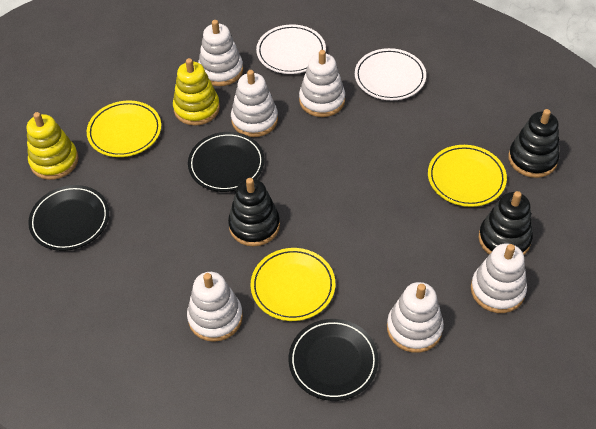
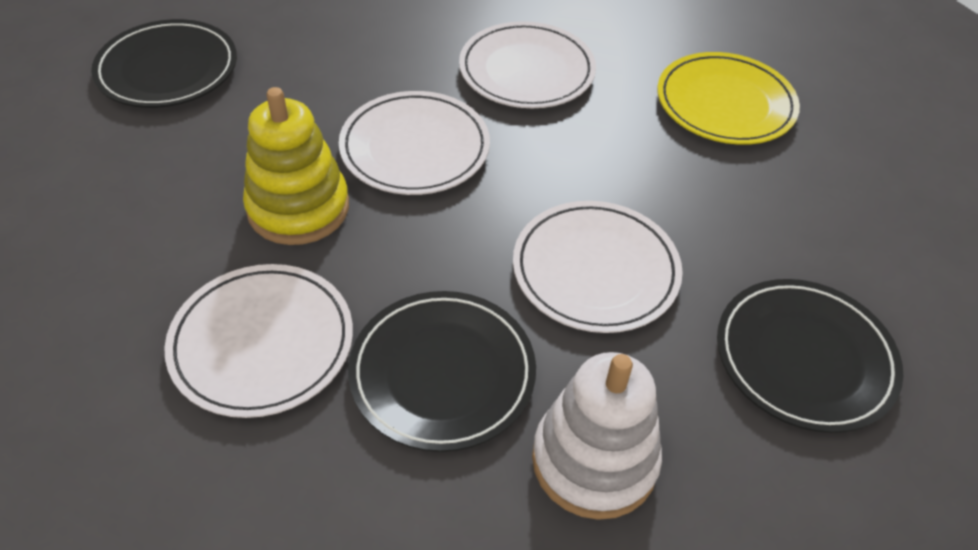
black stacking toy: 3 -> 0
white plate: 2 -> 4
white stacking toy: 6 -> 1
yellow plate: 3 -> 1
yellow stacking toy: 2 -> 1

